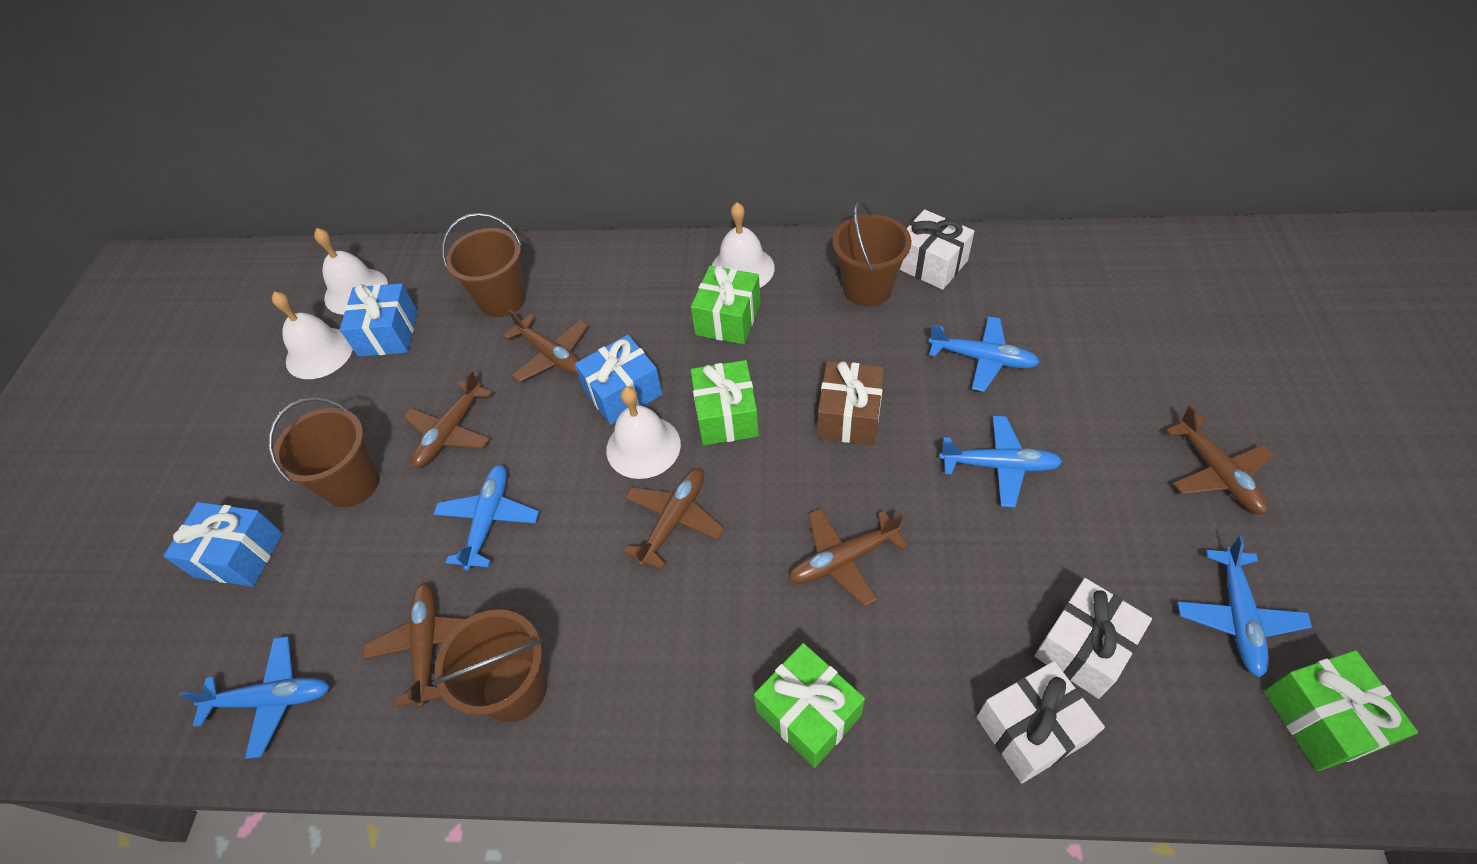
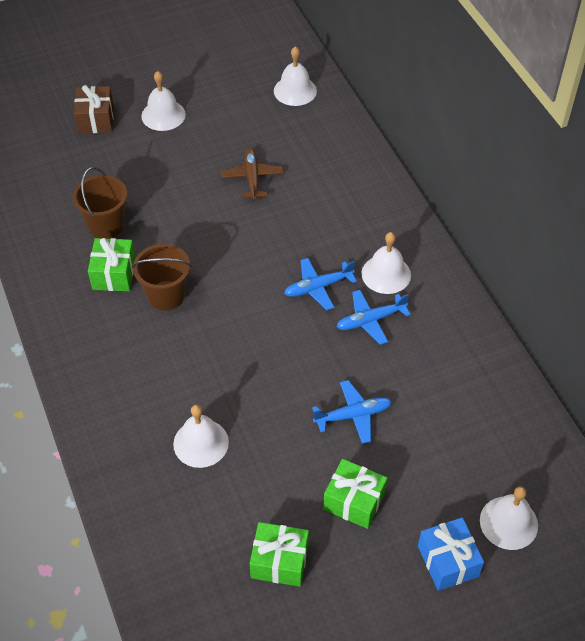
blue gift: 3 -> 1
blue plane: 5 -> 3
brown bucket: 4 -> 2
brown plane: 6 -> 1
green gift: 4 -> 3
white bell: 4 -> 5
white gift: 3 -> 0

